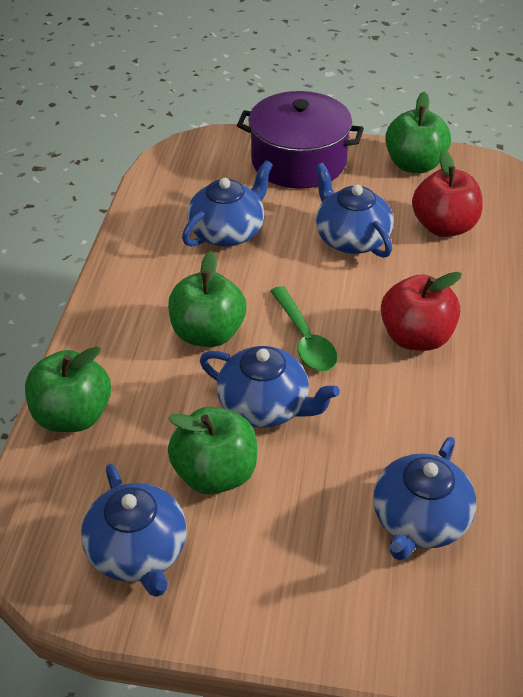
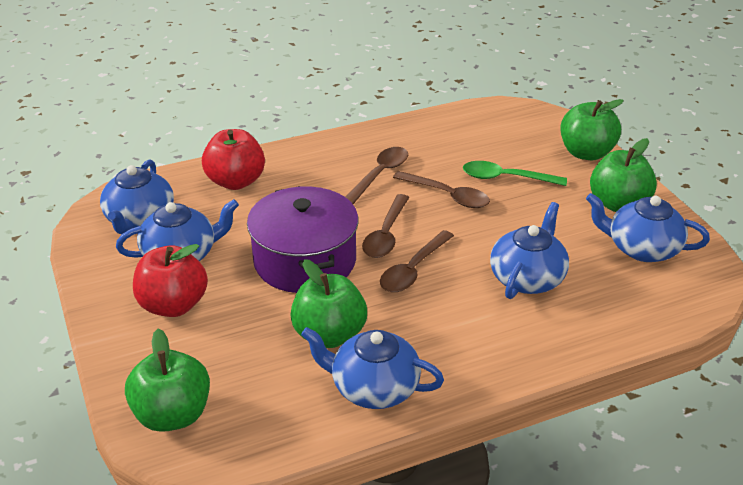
brown spoon: 0 -> 4

